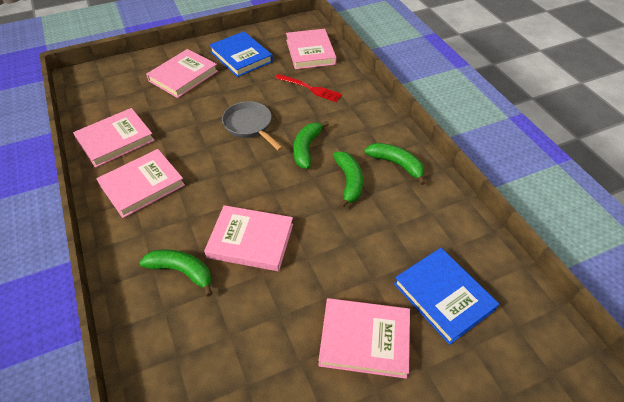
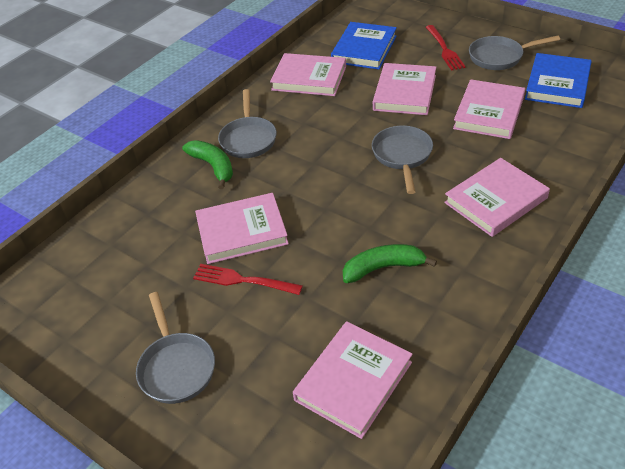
green banana: 4 -> 2
grey pan: 1 -> 4
red fork: 1 -> 2

